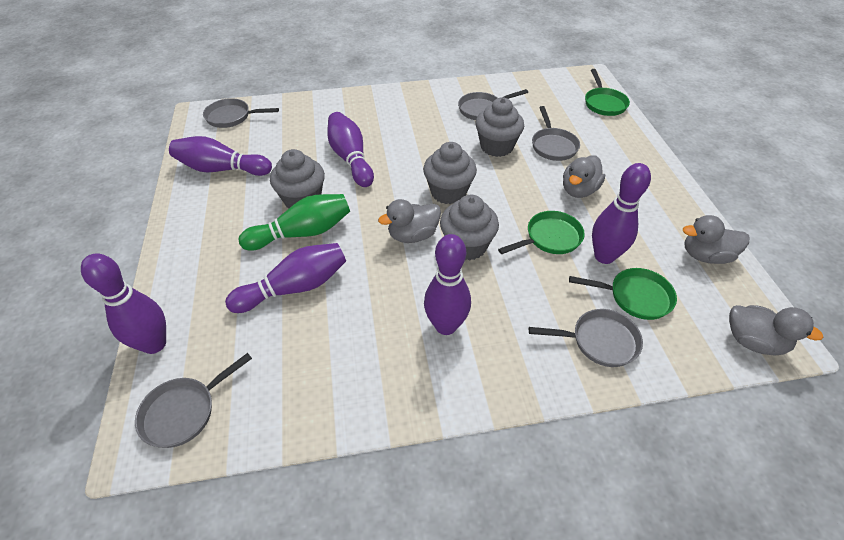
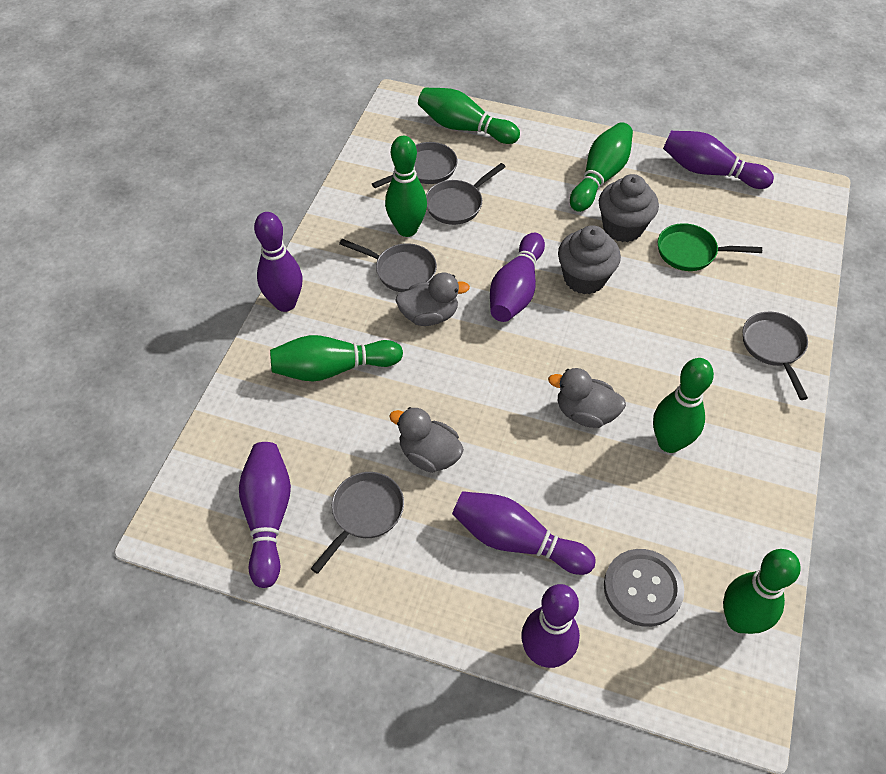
green bowling pin: 1 -> 6
green pan: 3 -> 1
grey button: 0 -> 1
grey cupcake: 4 -> 2
grey duck: 4 -> 3

